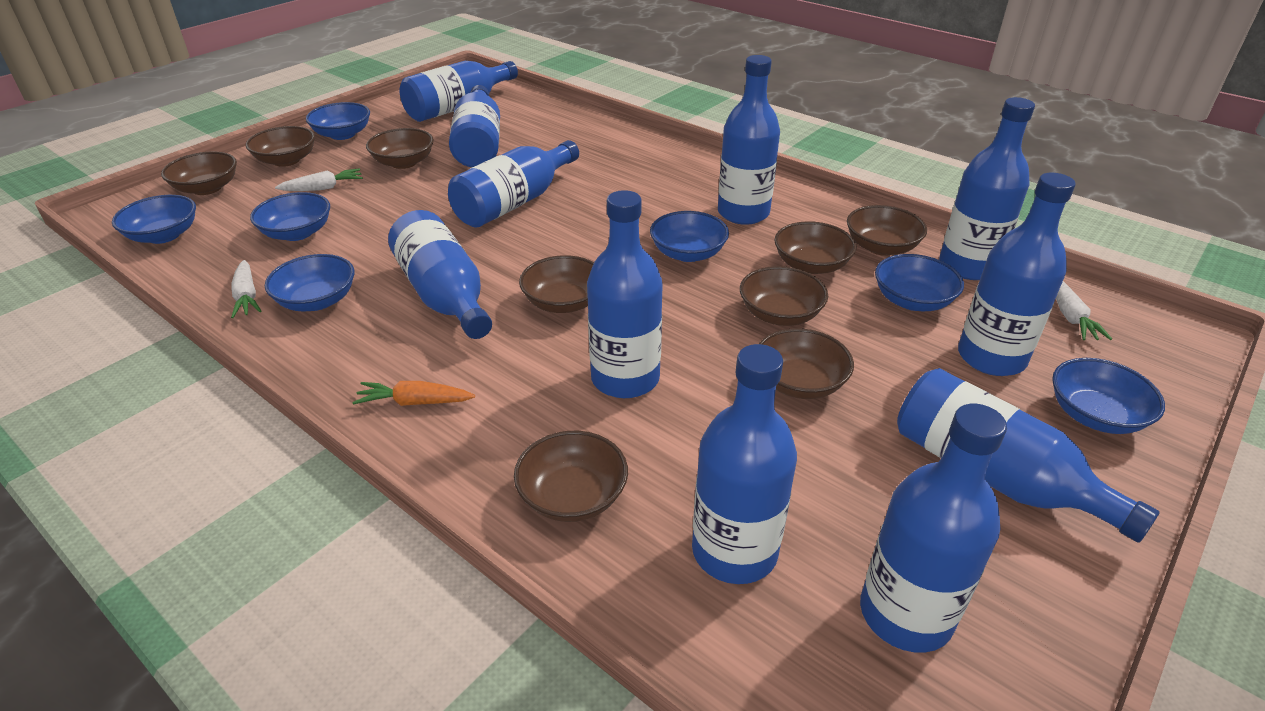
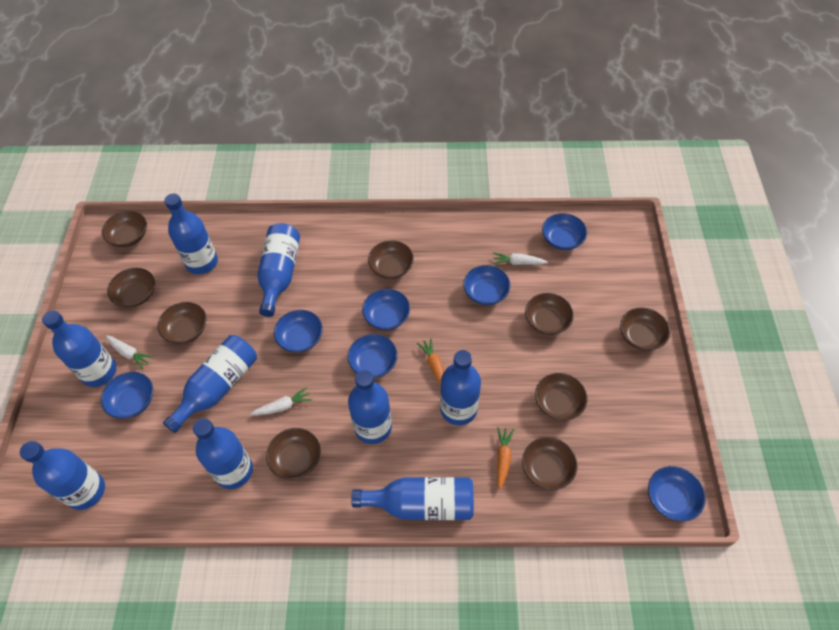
blue bottle: 11 -> 9
orange carrot: 1 -> 2

